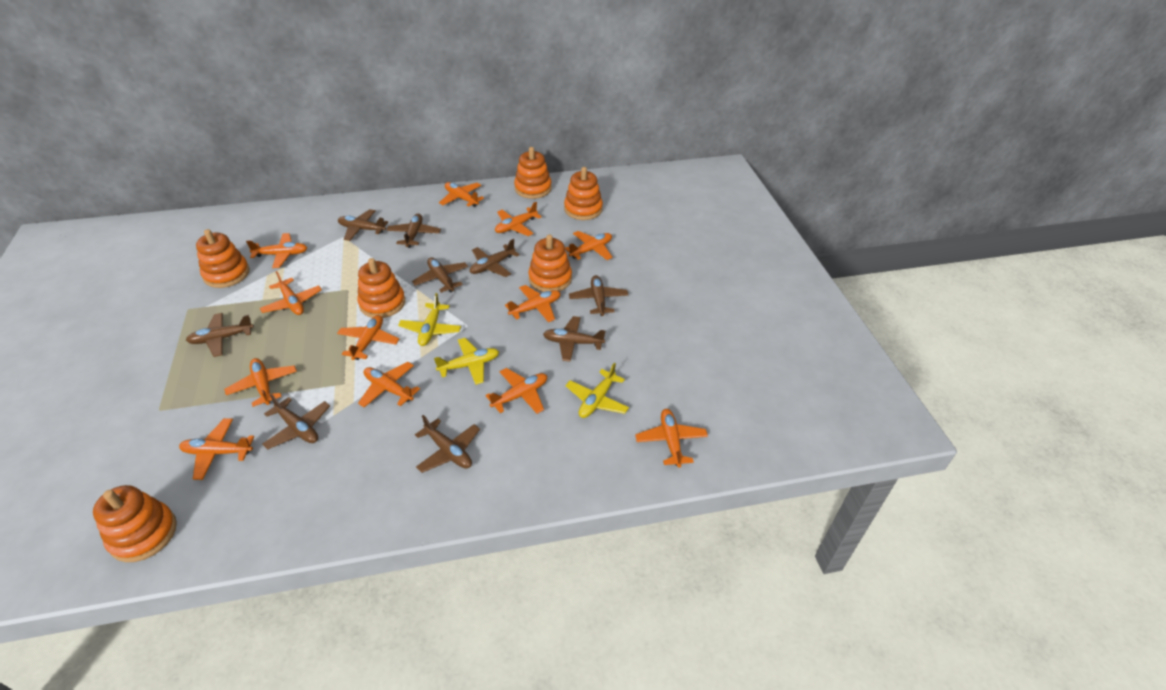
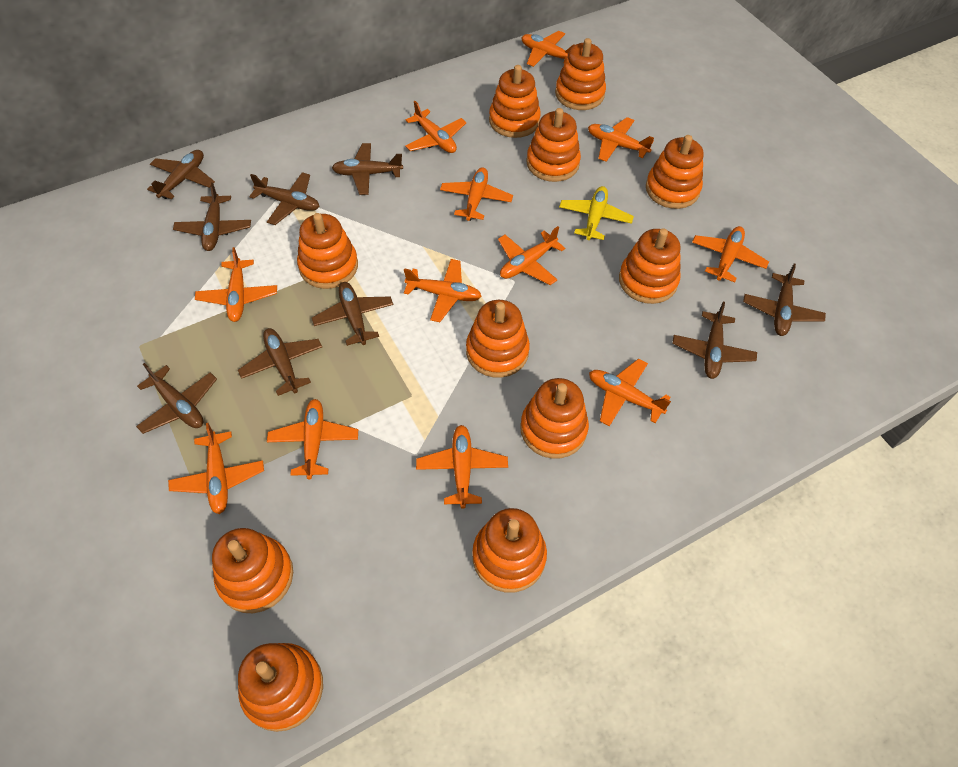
orange stacking toy: 6 -> 11
yellow plane: 3 -> 1

